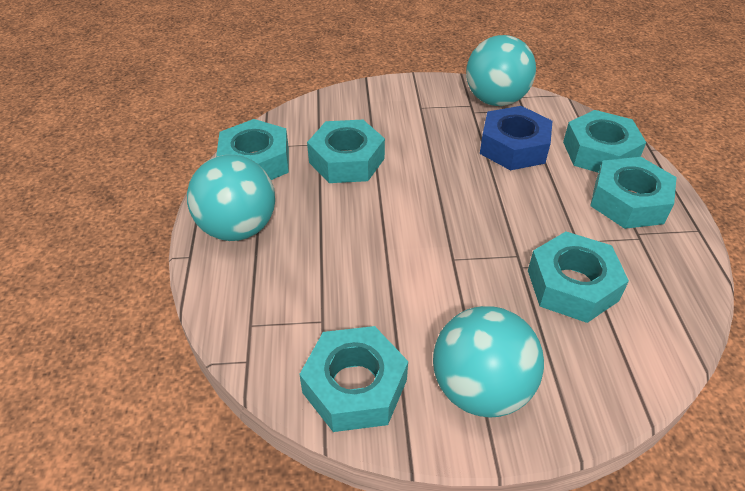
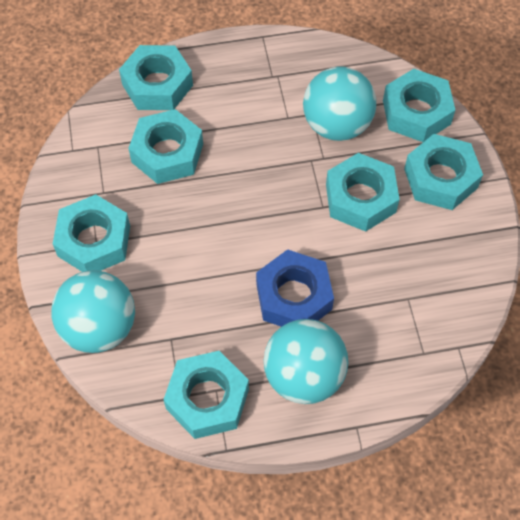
turquoise nut: 6 -> 7

